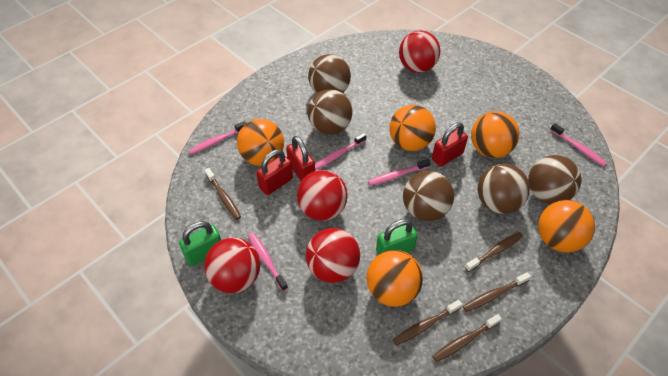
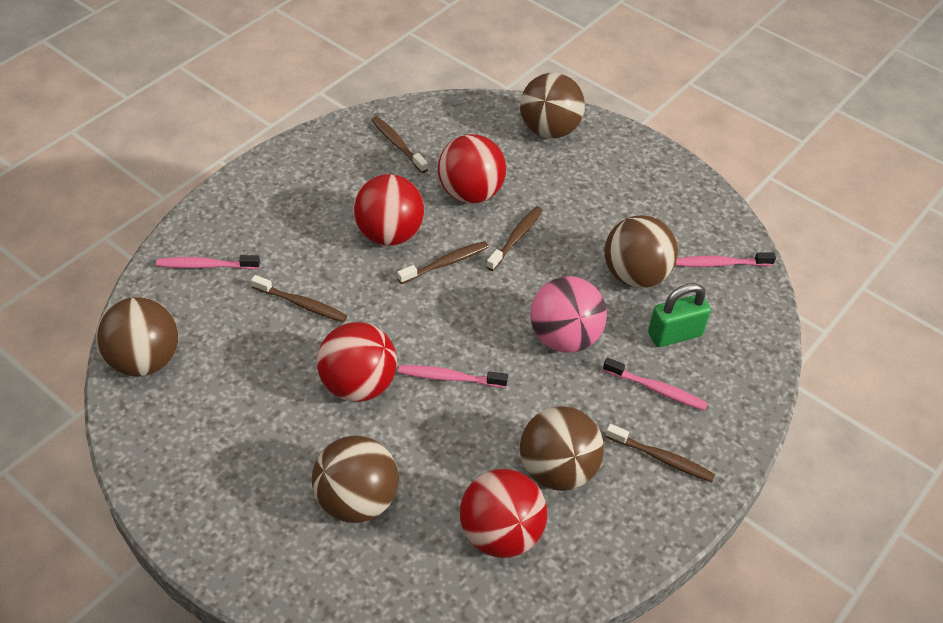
green padlock: 2 -> 1
orange ball: 5 -> 0
pink ball: 0 -> 1
pink toothbrush: 5 -> 4
red padlock: 3 -> 0

